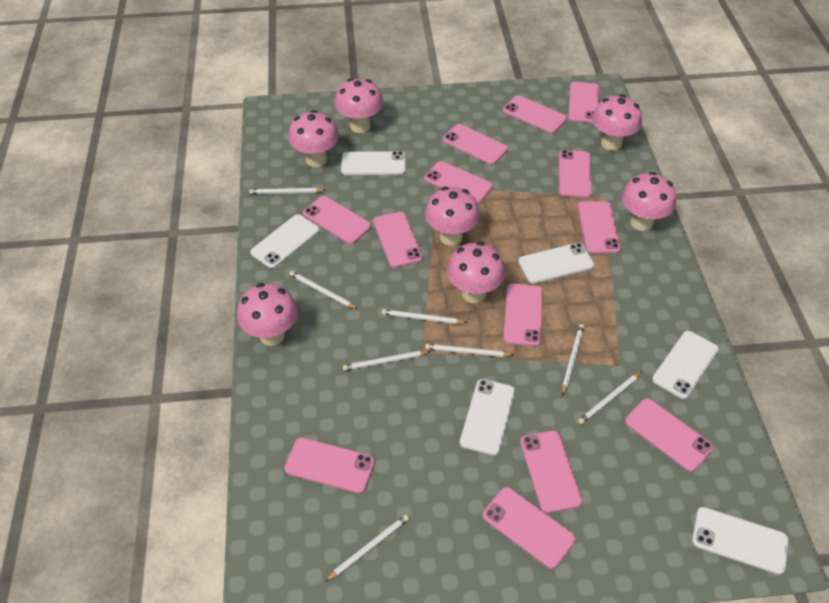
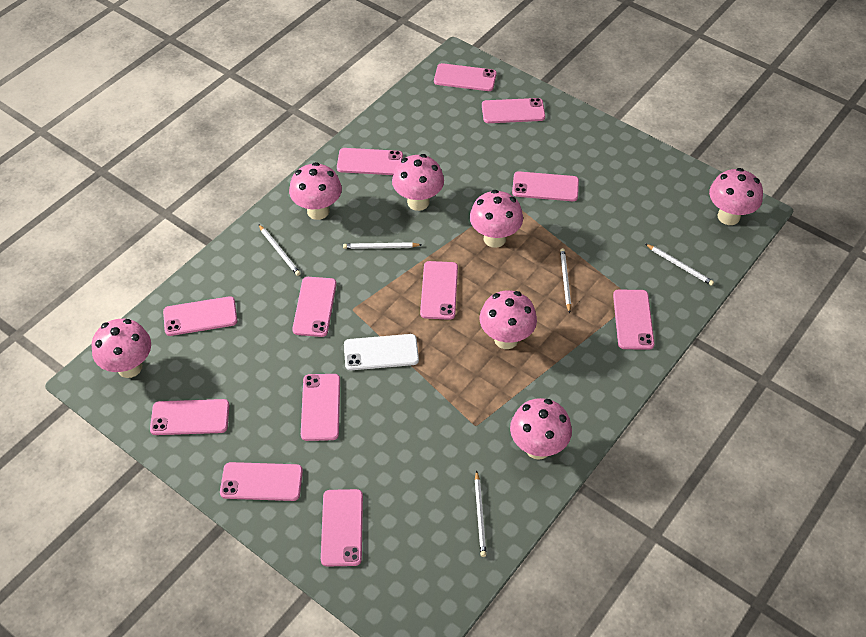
pink phone: 13 -> 12
white pencil: 8 -> 5
white phone: 6 -> 1

